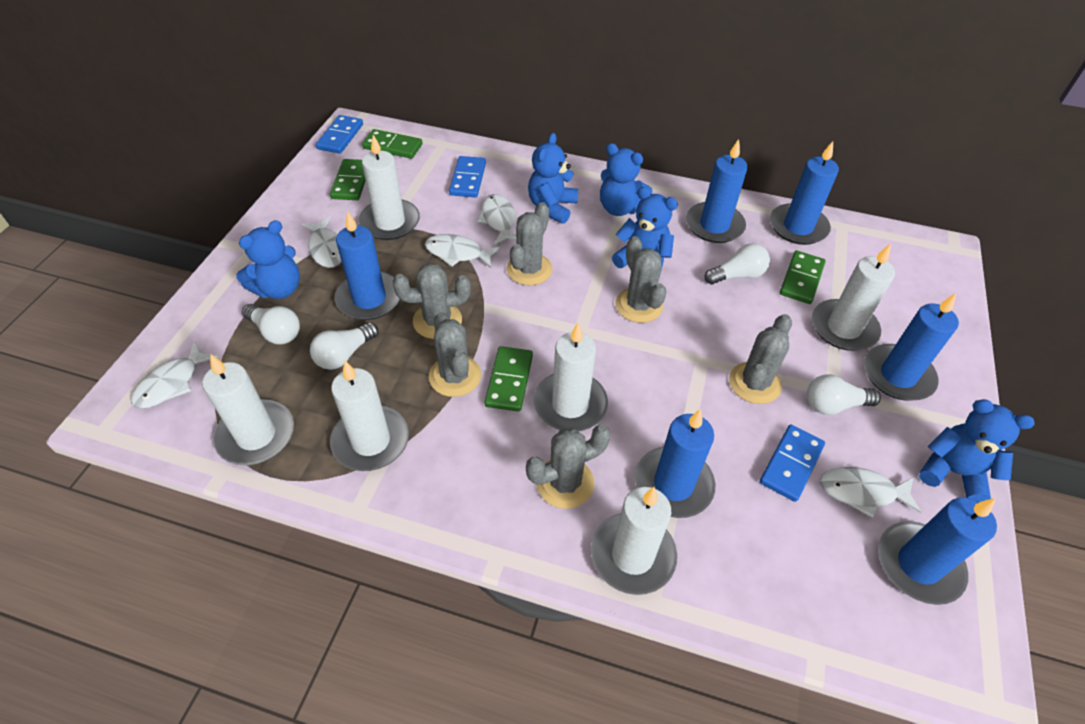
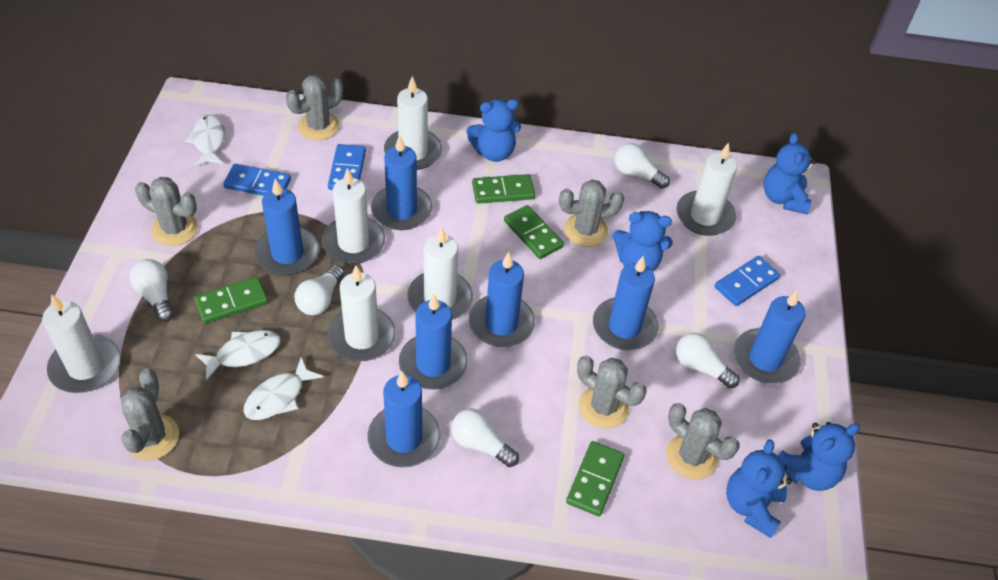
blue candle: 6 -> 7
white fish: 5 -> 3
white light bulb: 4 -> 5

